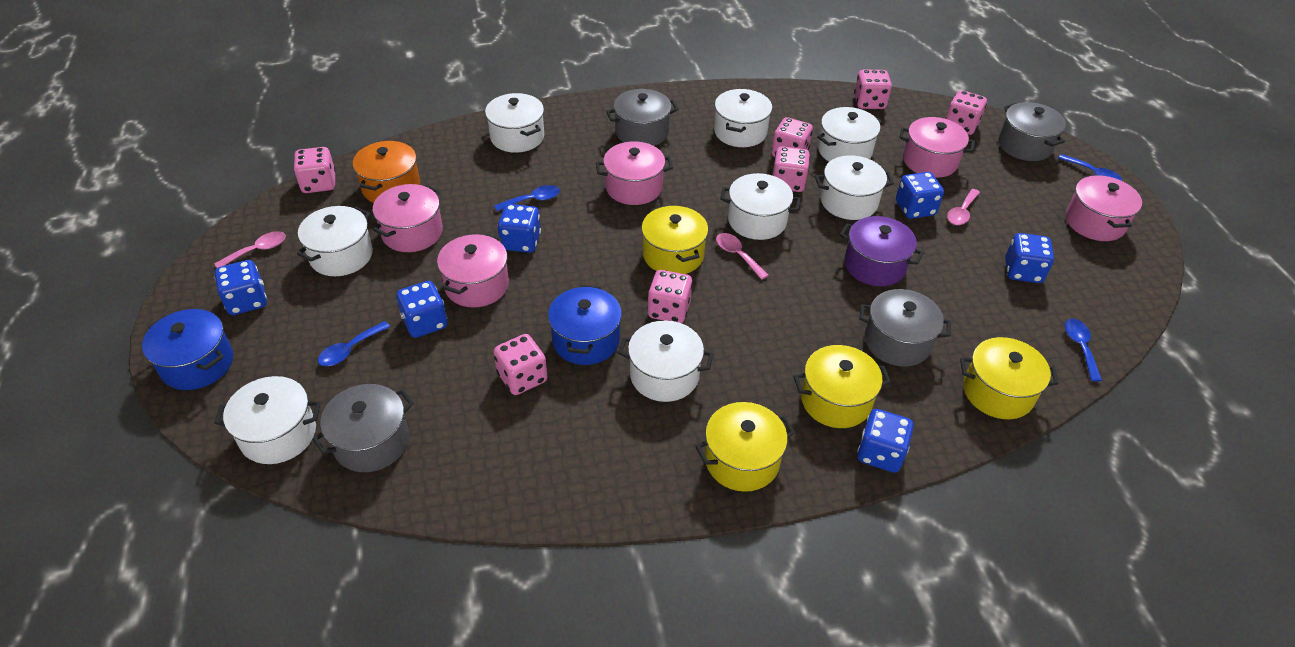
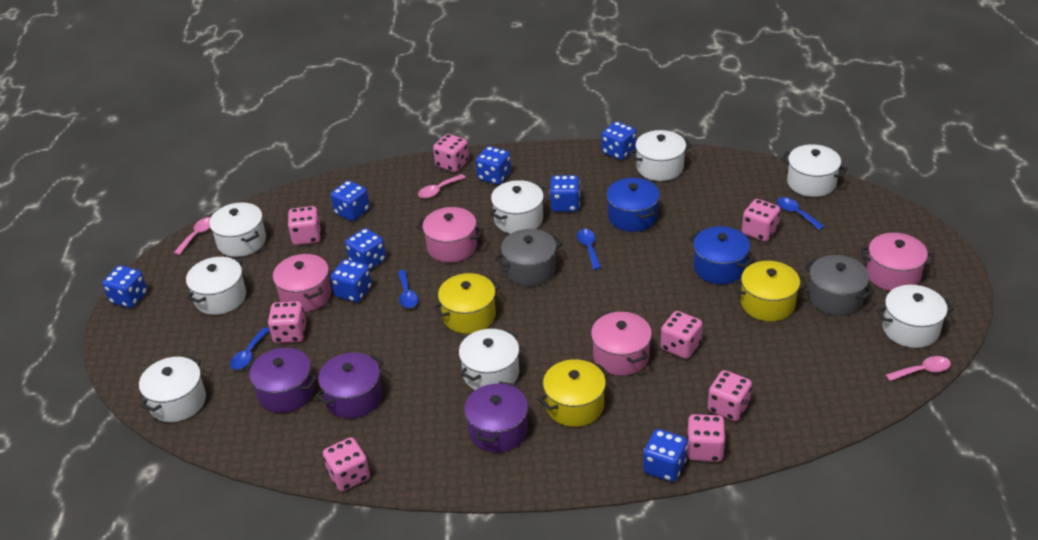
blue dice: 6 -> 8
grey pot: 4 -> 2
orange pot: 1 -> 0
pink dice: 7 -> 8
pink pot: 5 -> 4
purple pot: 1 -> 3
yellow pot: 4 -> 3

